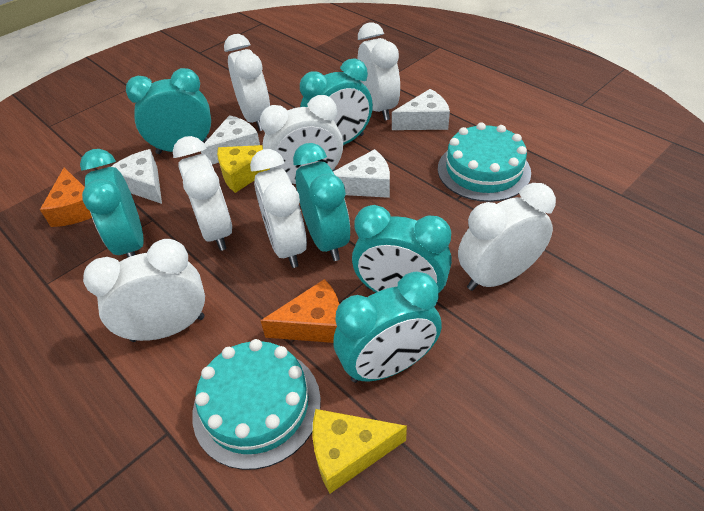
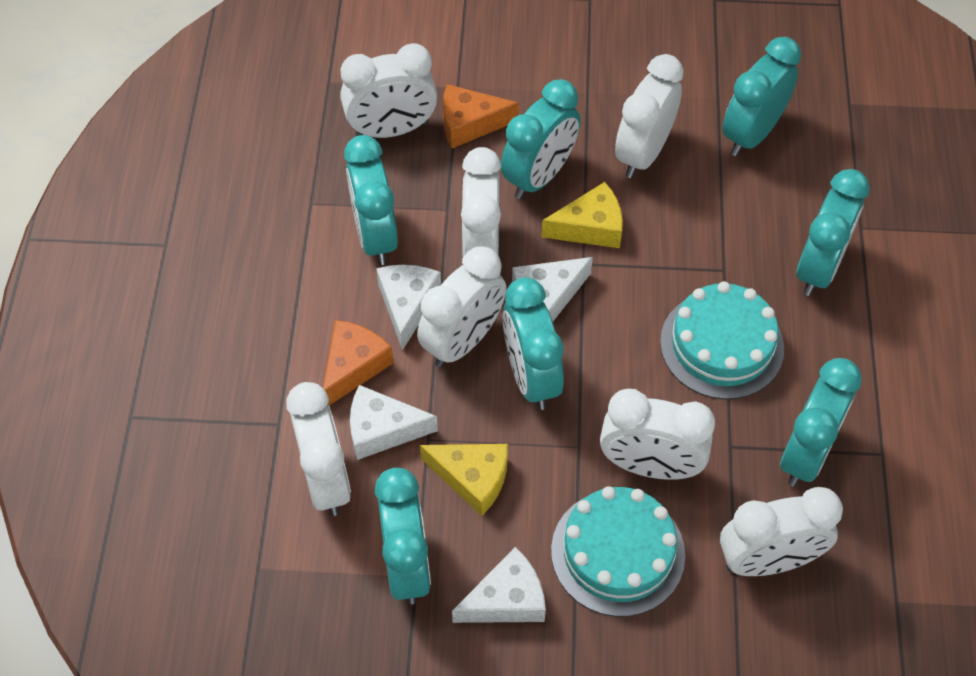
turquoise clock: 6 -> 7

